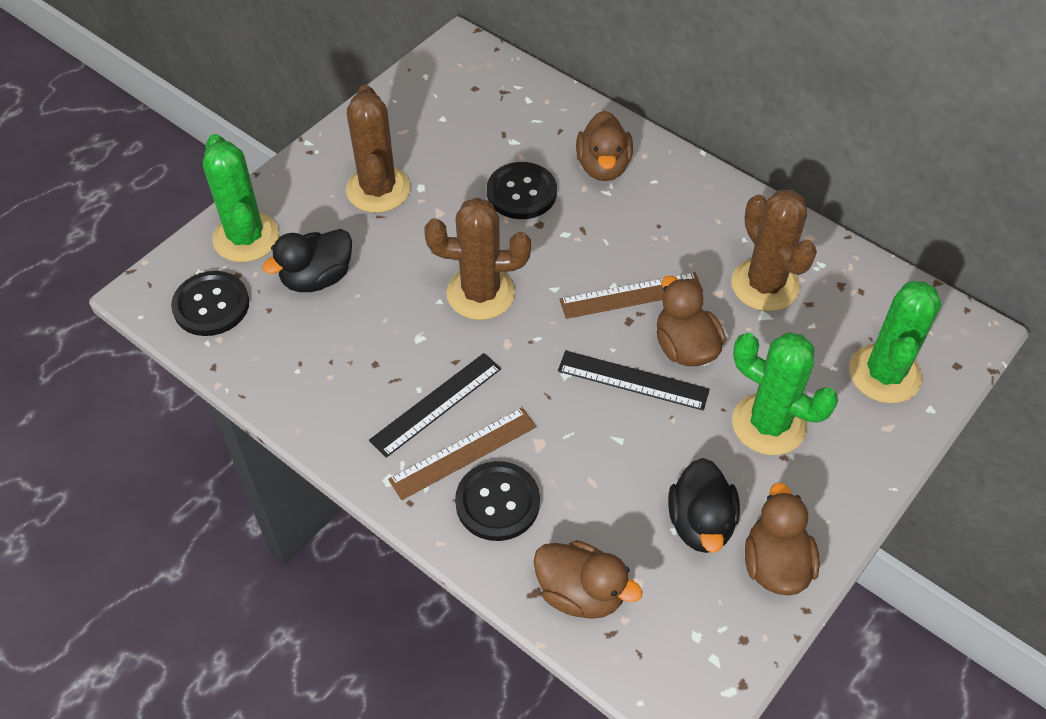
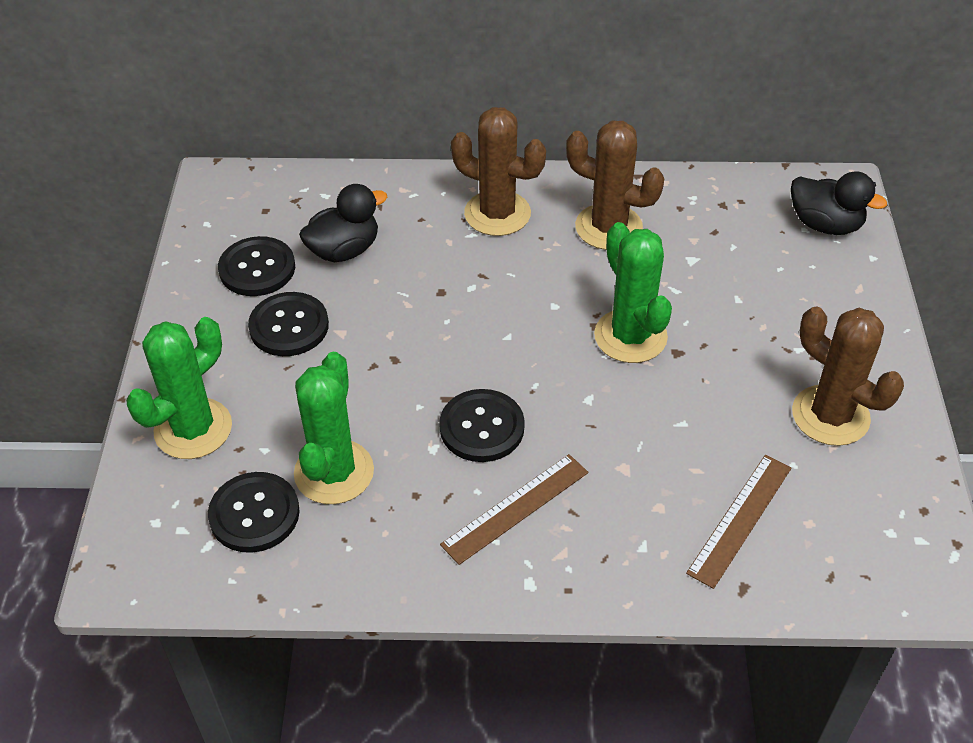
black button: 3 -> 4
black ruler: 2 -> 0
brown duck: 4 -> 0

